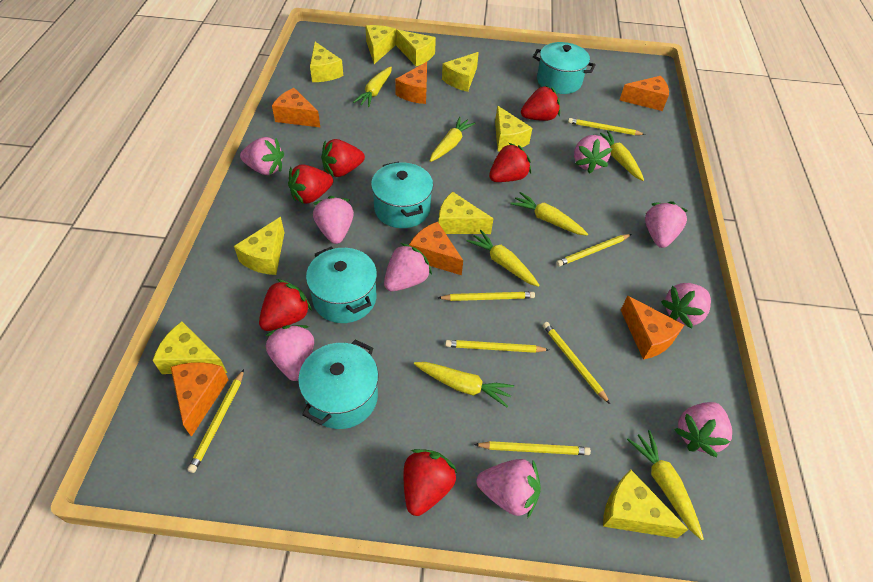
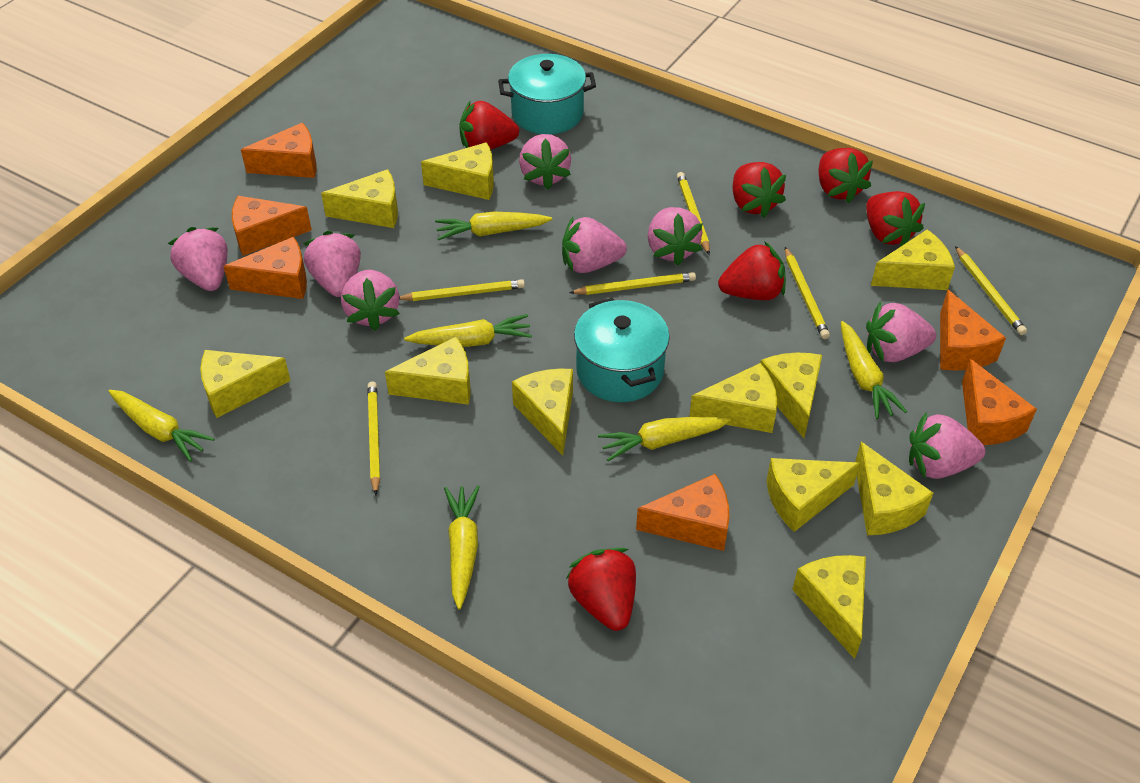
pink strawberry: 9 -> 8
turquoise pot: 4 -> 2
yellow carrot: 7 -> 6
yellow cheese: 9 -> 11
yellow pencil: 7 -> 6

